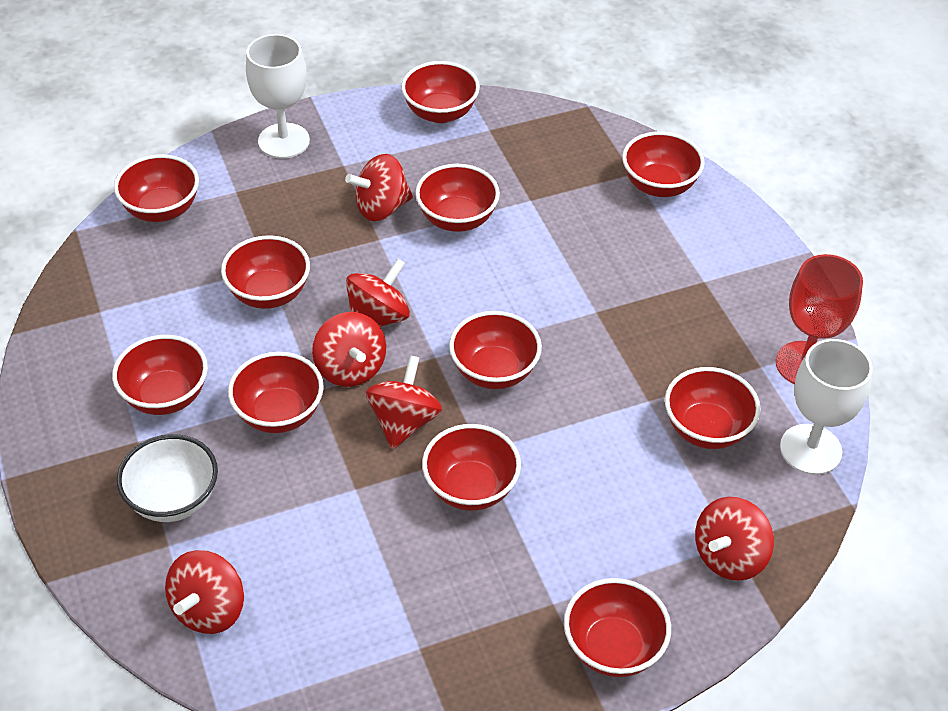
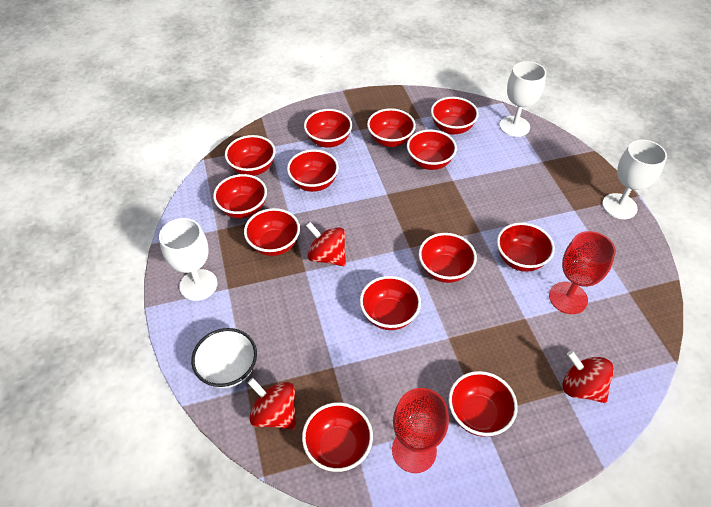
red bowl: 11 -> 13
red goblet: 1 -> 2
red spinning top: 6 -> 3
white goblet: 2 -> 3

